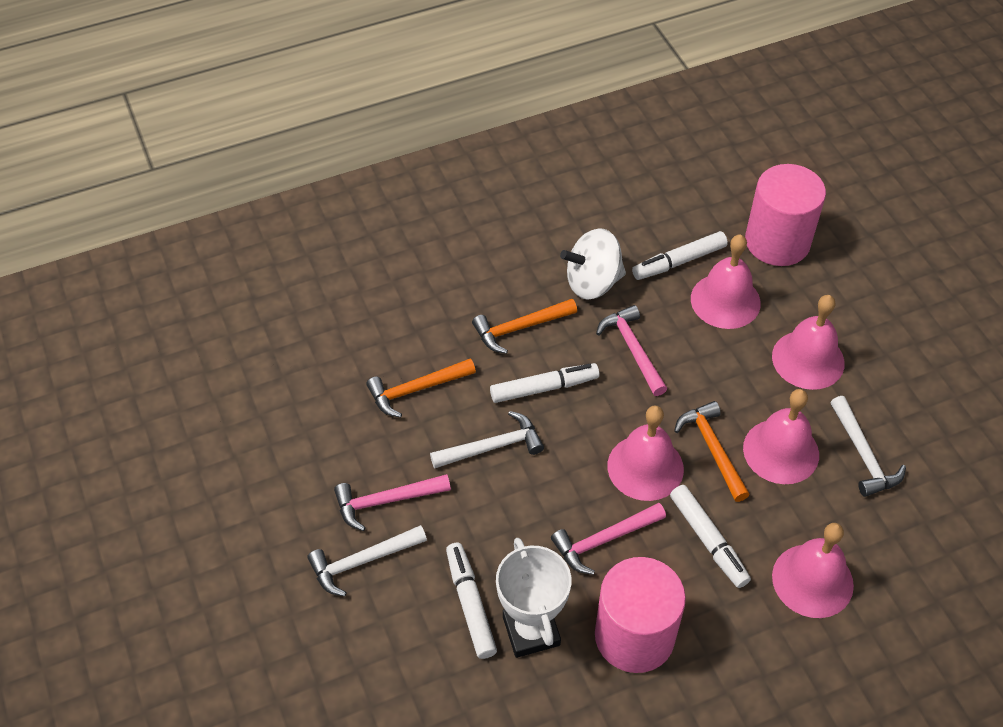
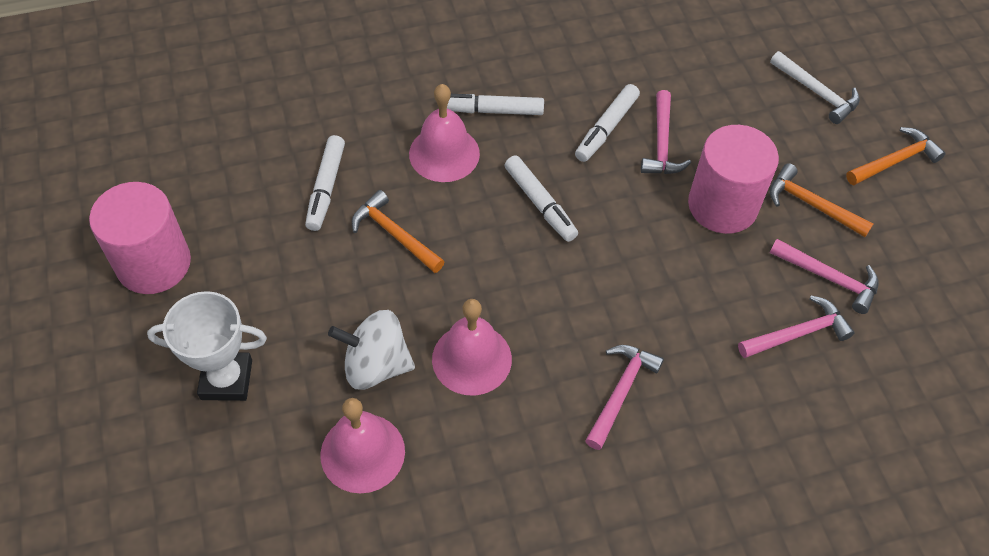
pink bell: 5 -> 3
pink hammer: 3 -> 4
white hammer: 3 -> 1

